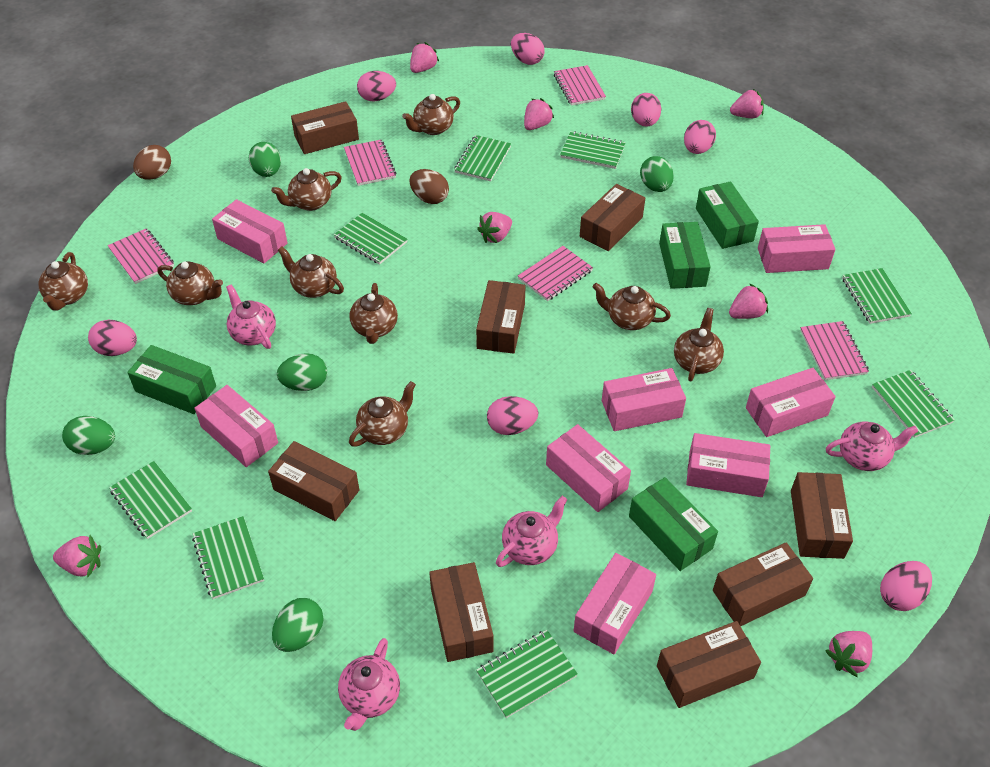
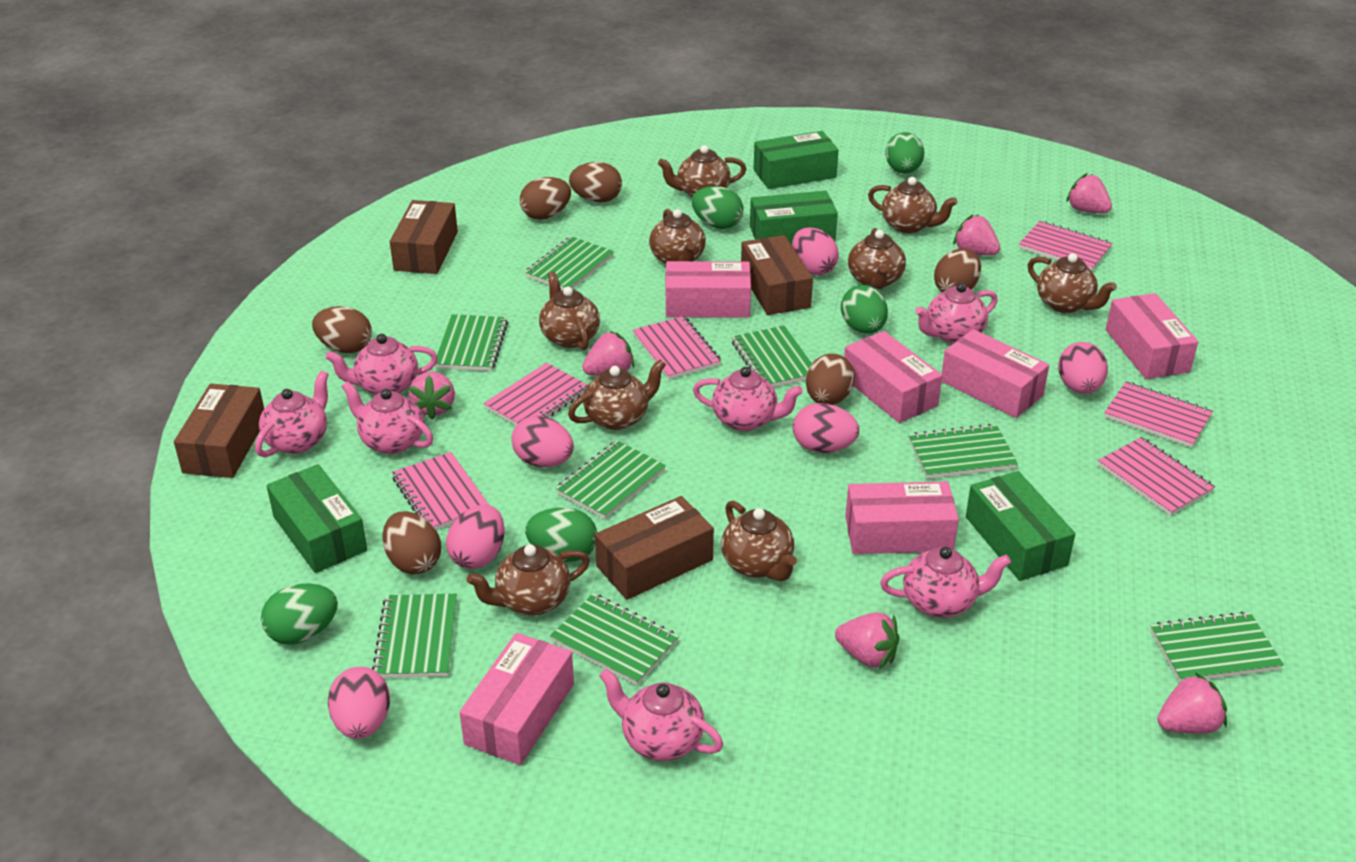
brown box: 8 -> 4
brown egg: 2 -> 6
pink box: 8 -> 6
pink egg: 7 -> 6
pink notebook: 5 -> 6
pink strawberry: 7 -> 6
pink teapot: 4 -> 7

